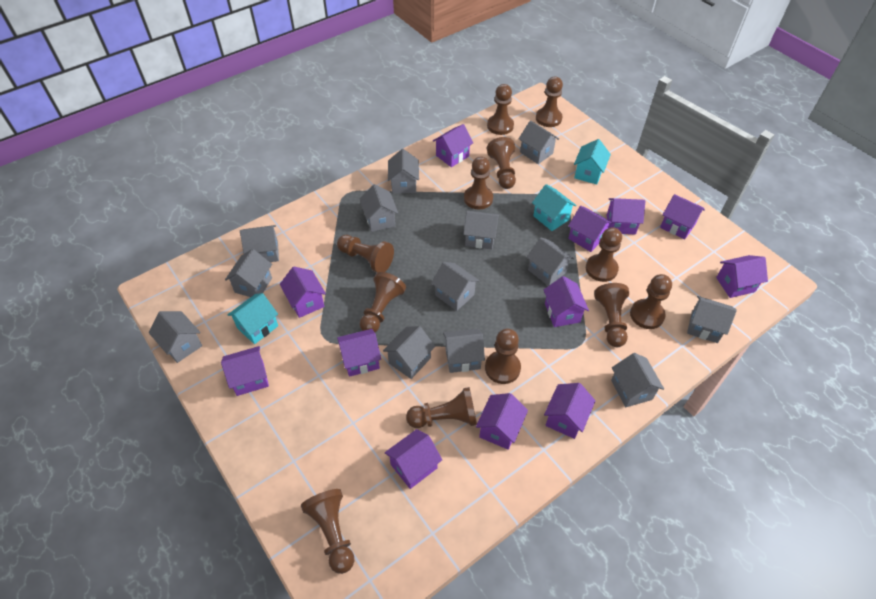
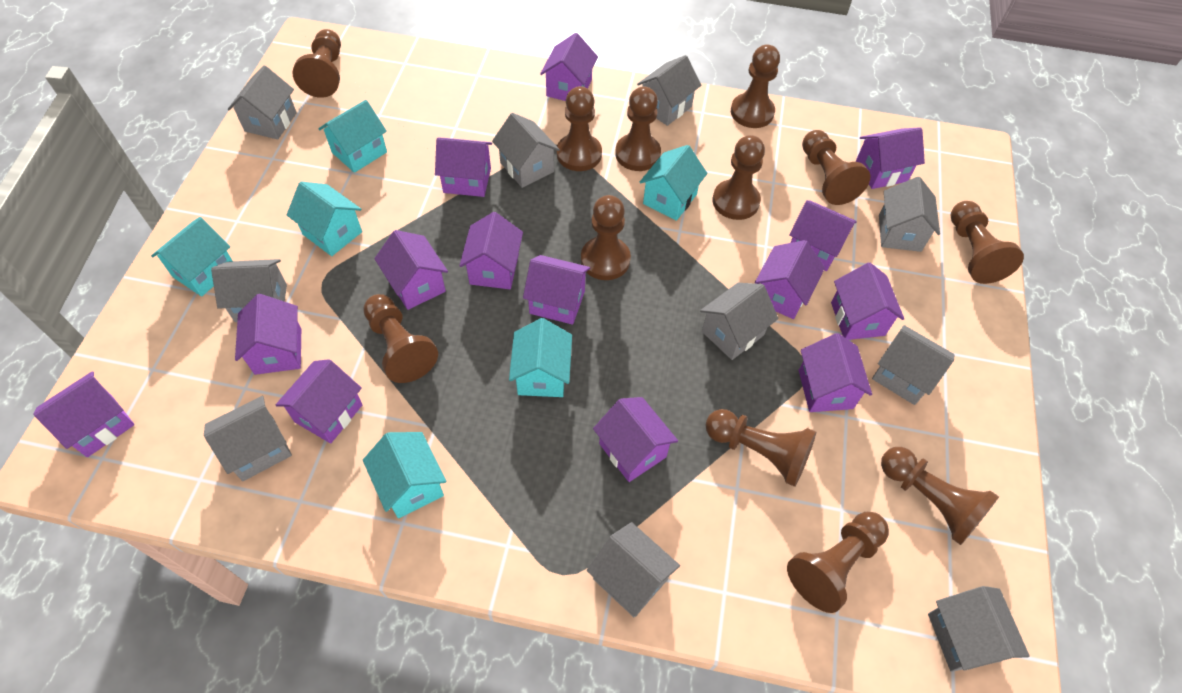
grey house: 13 -> 10
purple house: 12 -> 14
turquoise house: 3 -> 6

